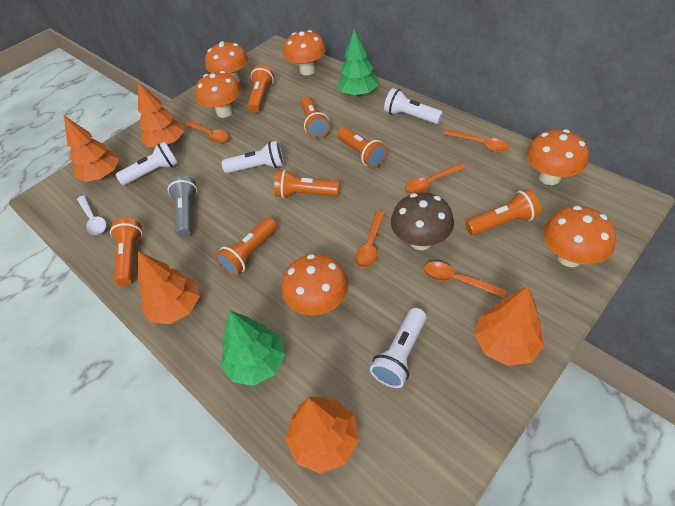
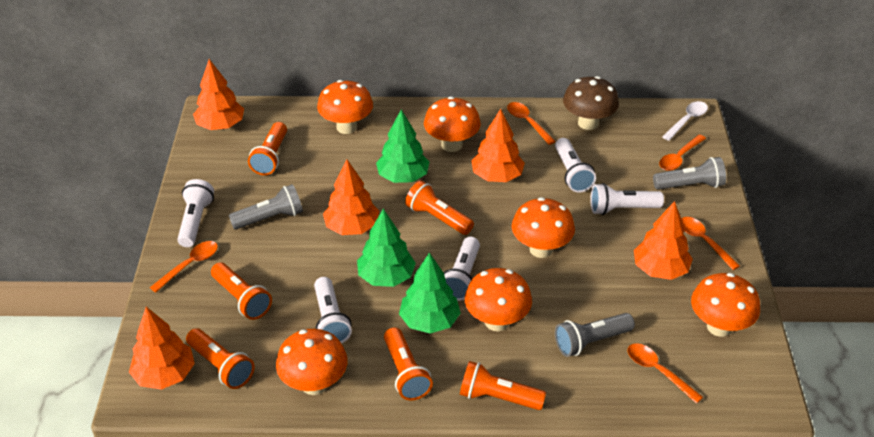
green tree: 2 -> 3
grey flashlight: 1 -> 3
orange flashlight: 7 -> 6
white flashlight: 4 -> 5

